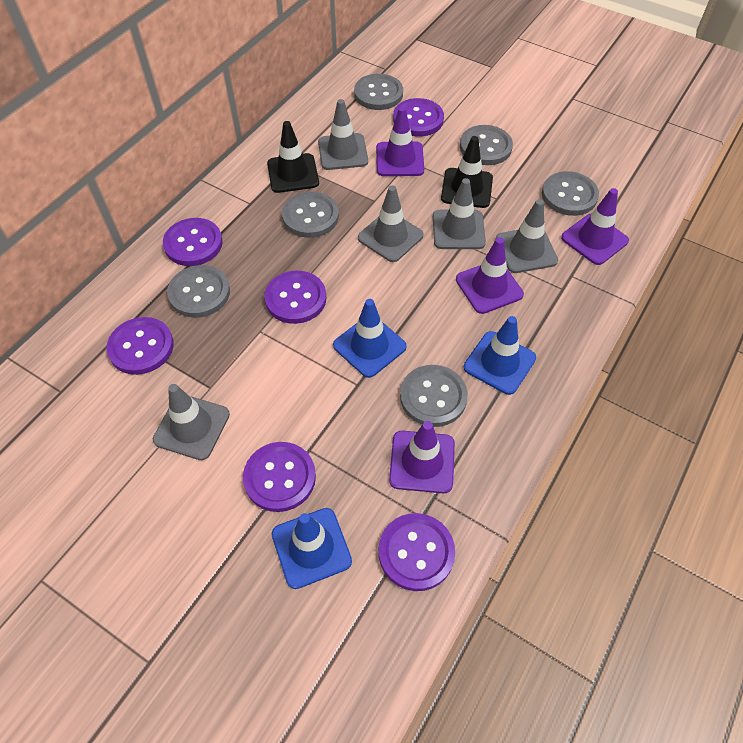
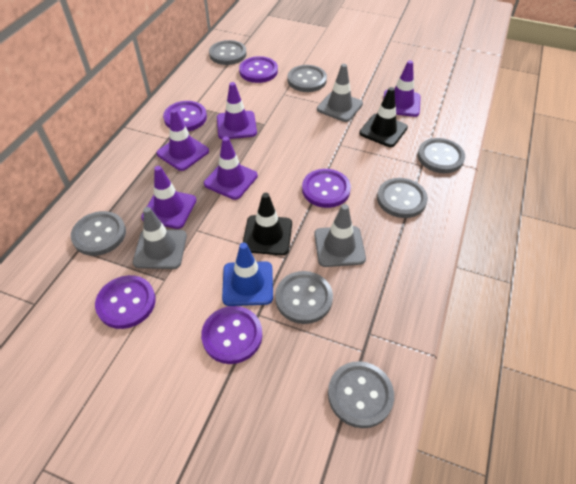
blue traffic cone: 3 -> 1
grey button: 6 -> 7
grey traffic cone: 5 -> 3
purple button: 6 -> 5
purple traffic cone: 4 -> 5

